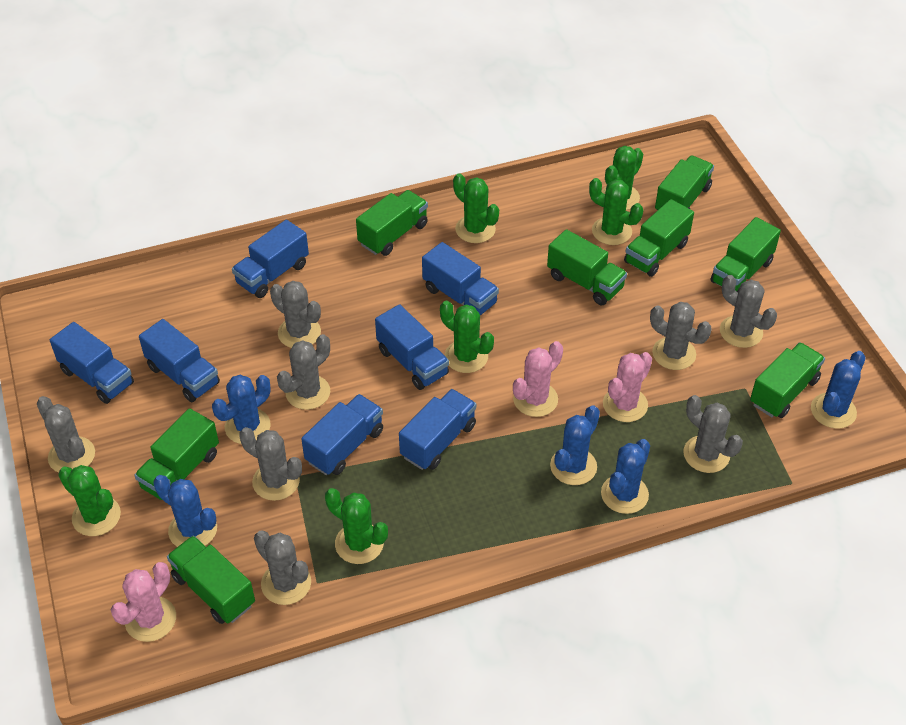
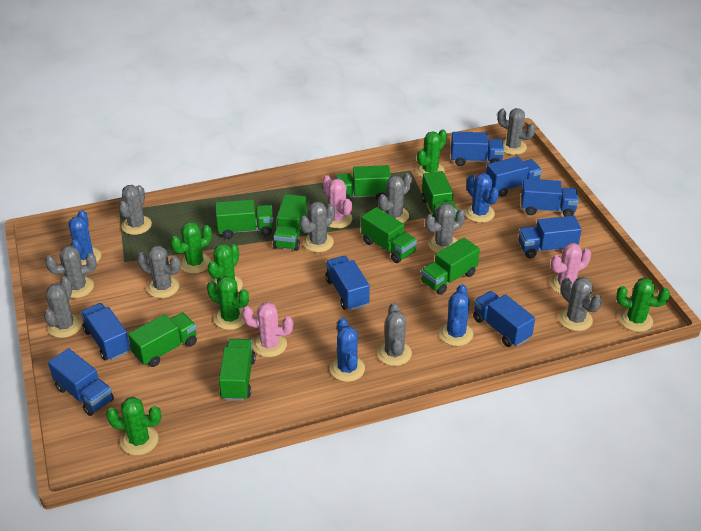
blue cactus: 5 -> 4
blue truck: 7 -> 8
grey cactus: 8 -> 10

